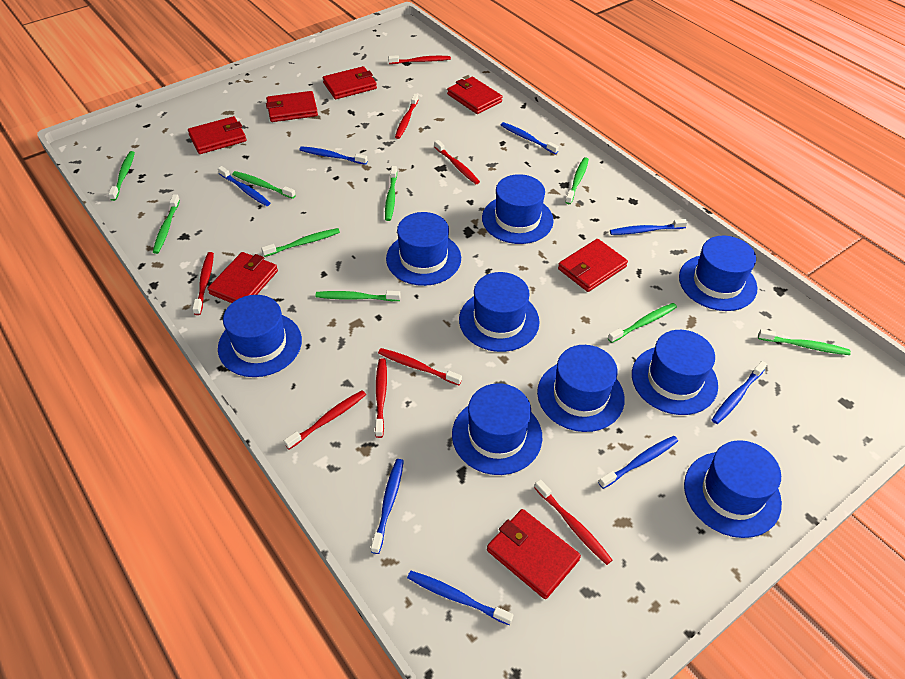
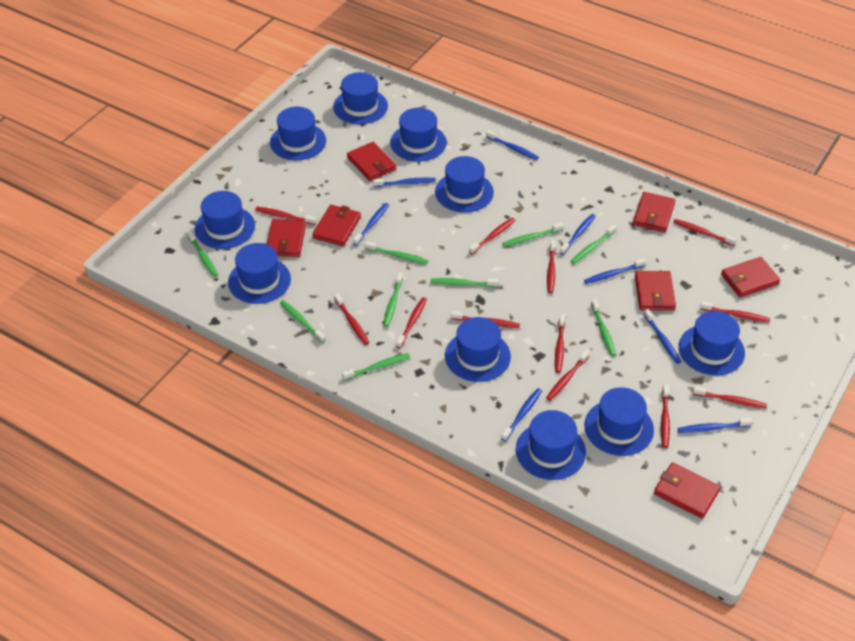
blue hat: 9 -> 10
red toothbrush: 8 -> 12

